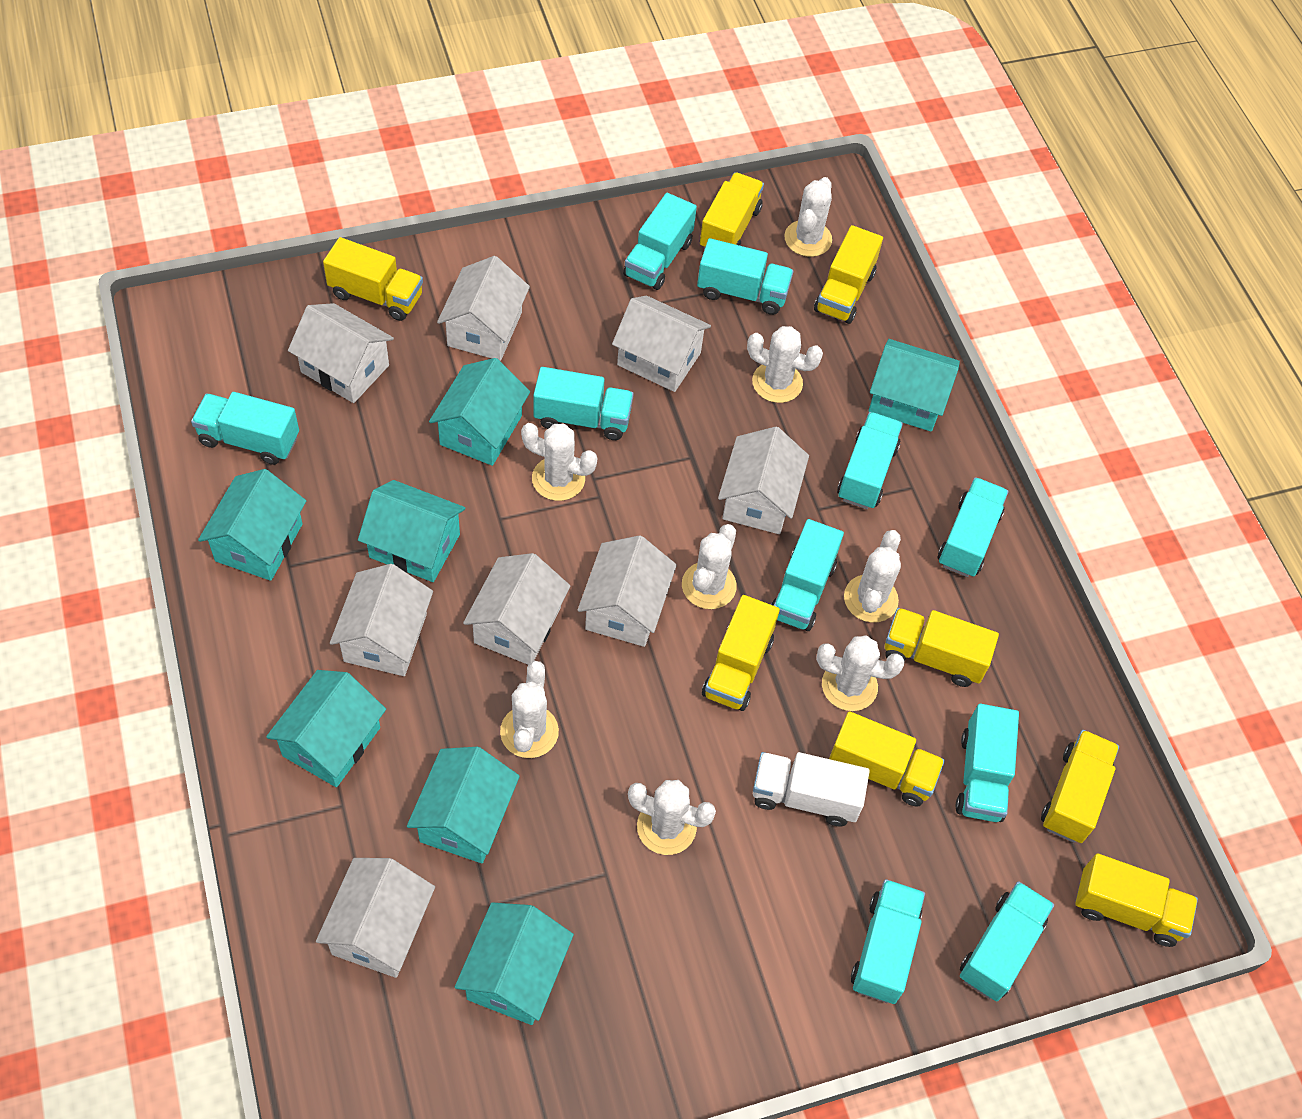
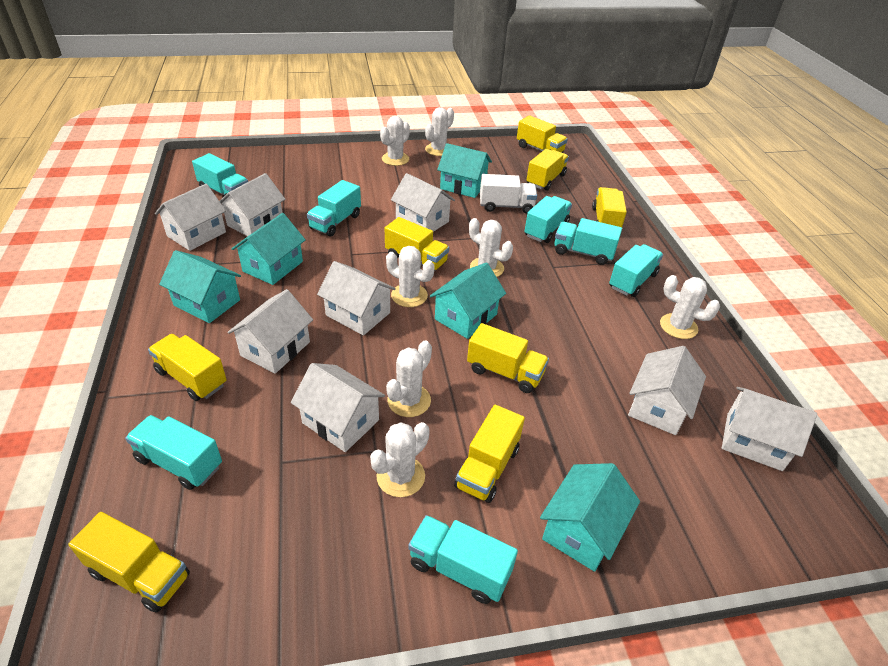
turquoise house: 7 -> 5
turquoise truck: 10 -> 7
white cactus: 8 -> 7

